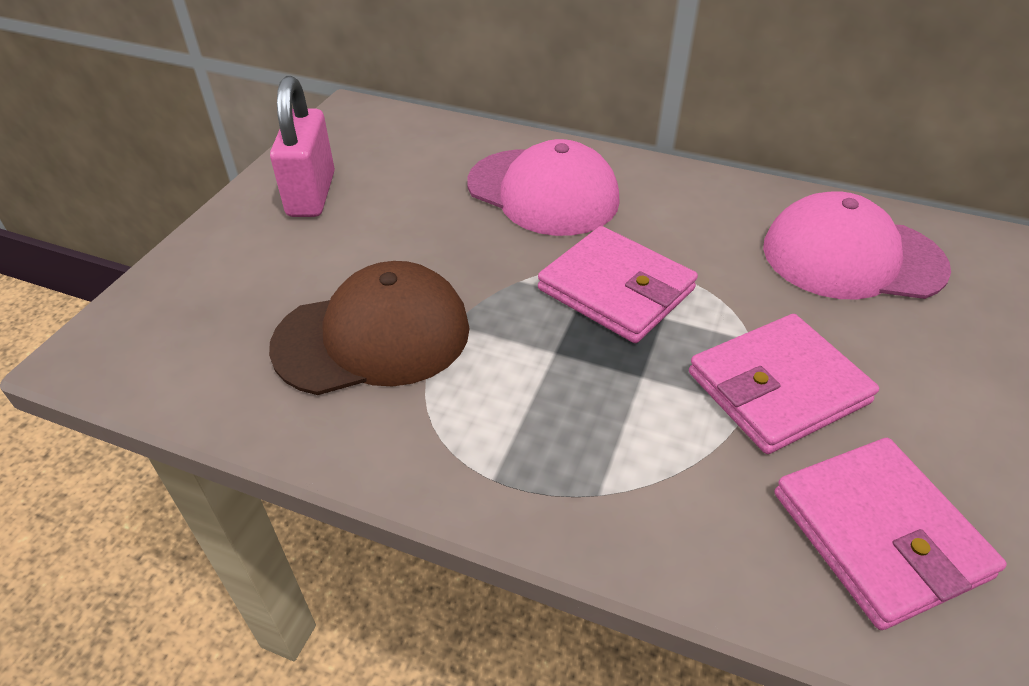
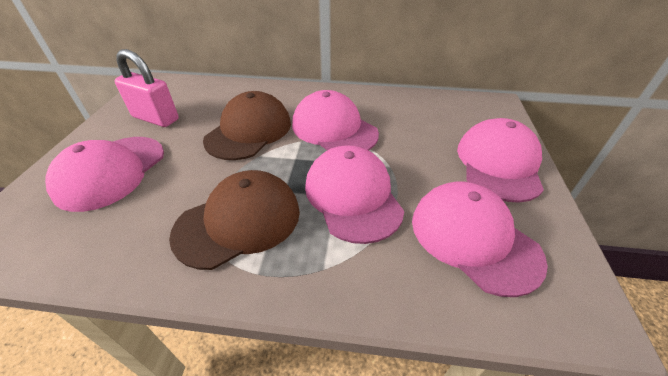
brown cap: 1 -> 2
pink cap: 2 -> 5
pink wallet: 3 -> 0

